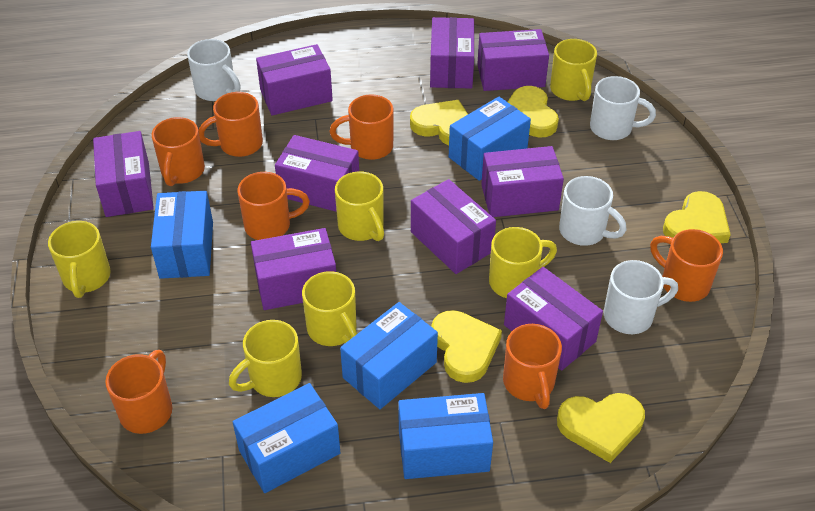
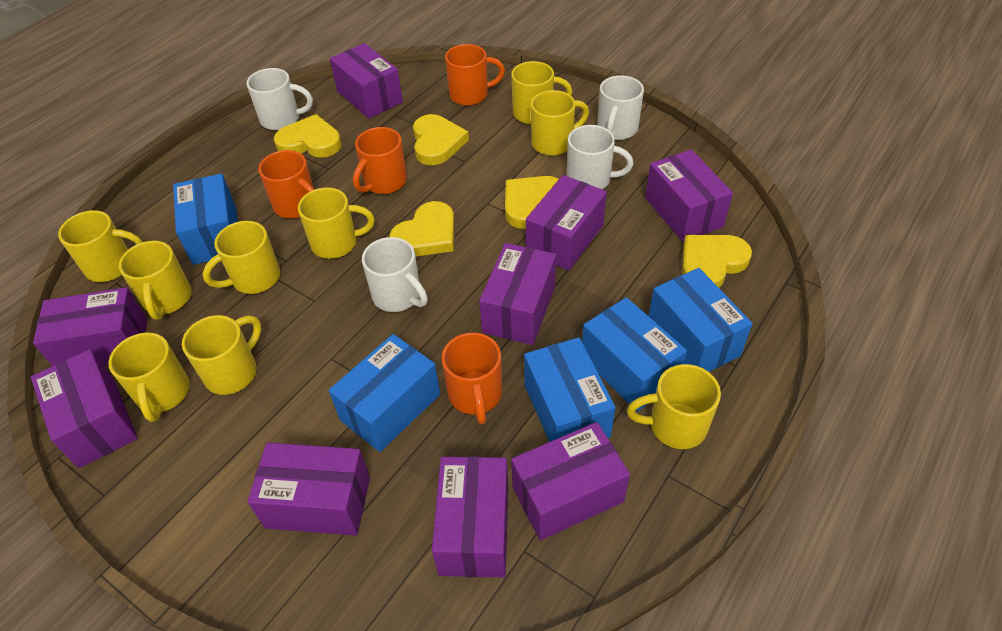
orange mug: 7 -> 4
yellow mug: 6 -> 9

